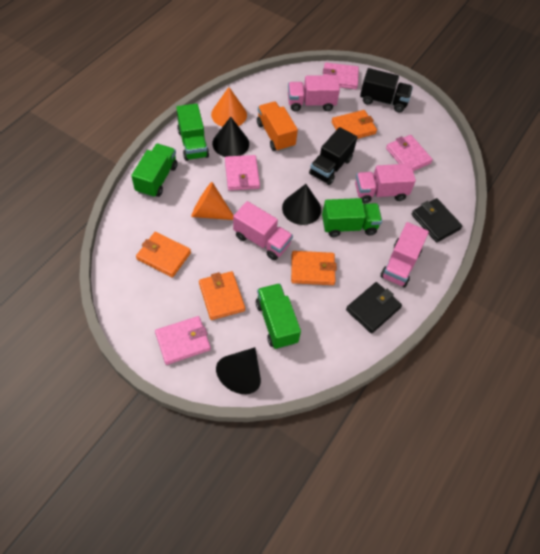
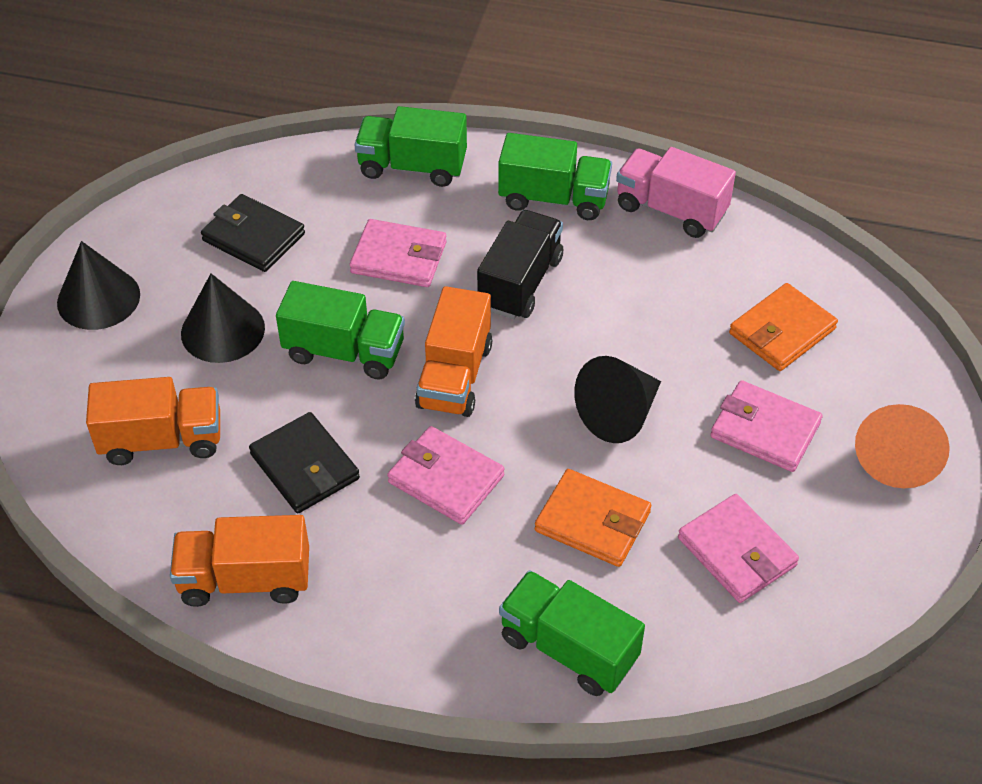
black truck: 2 -> 1
orange cone: 2 -> 1
orange truck: 1 -> 3
orange wallet: 4 -> 2
pink truck: 4 -> 1

